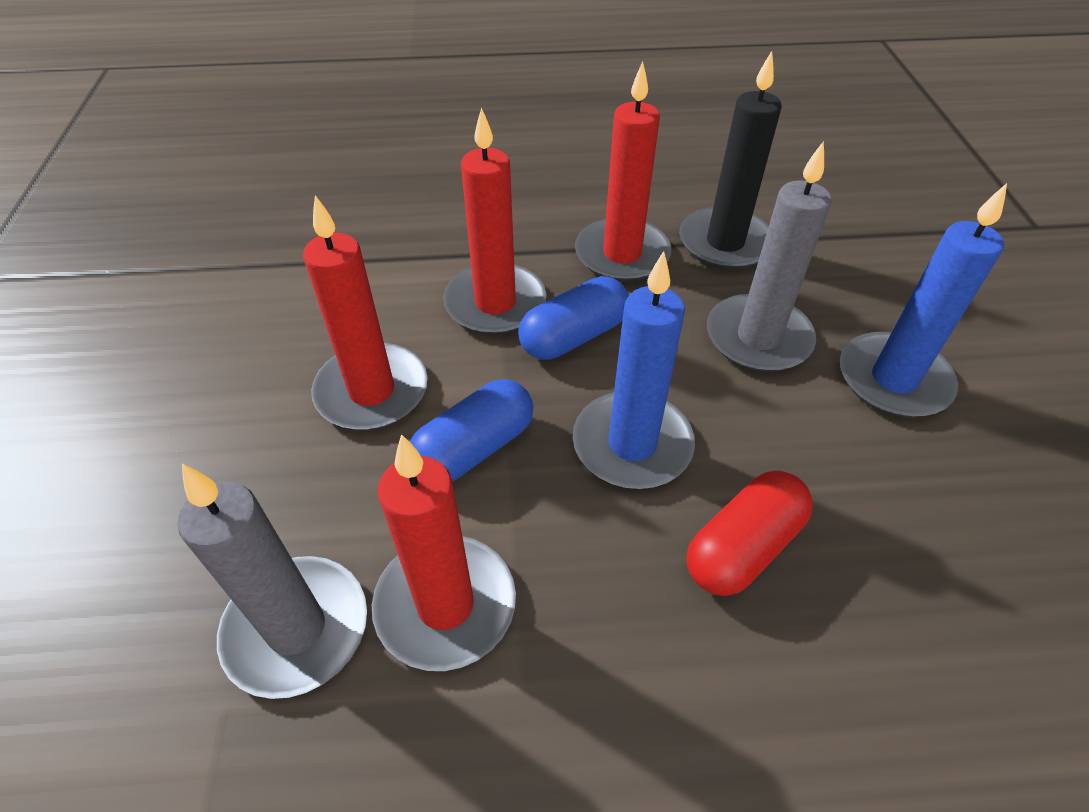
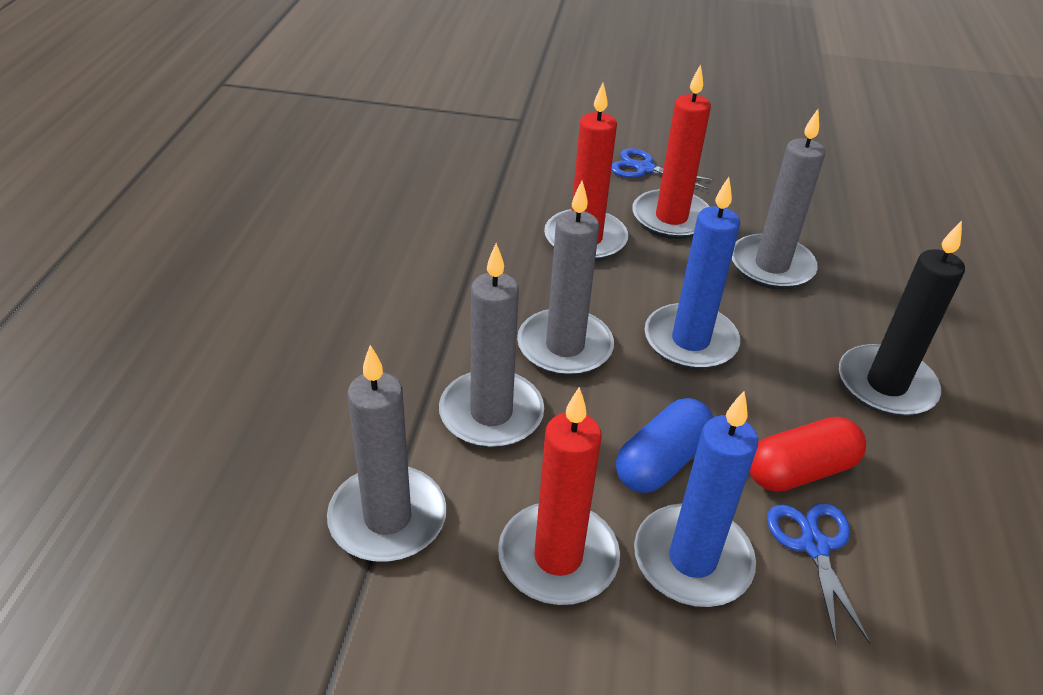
blue capsule: 2 -> 1
blue scissors: 0 -> 2
grey candle: 2 -> 4
red candle: 4 -> 3

